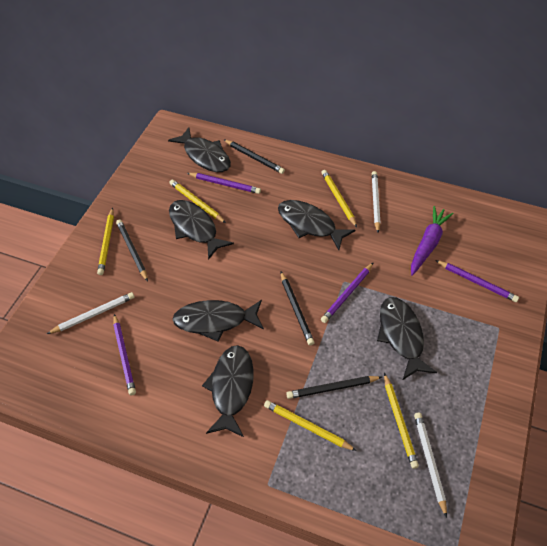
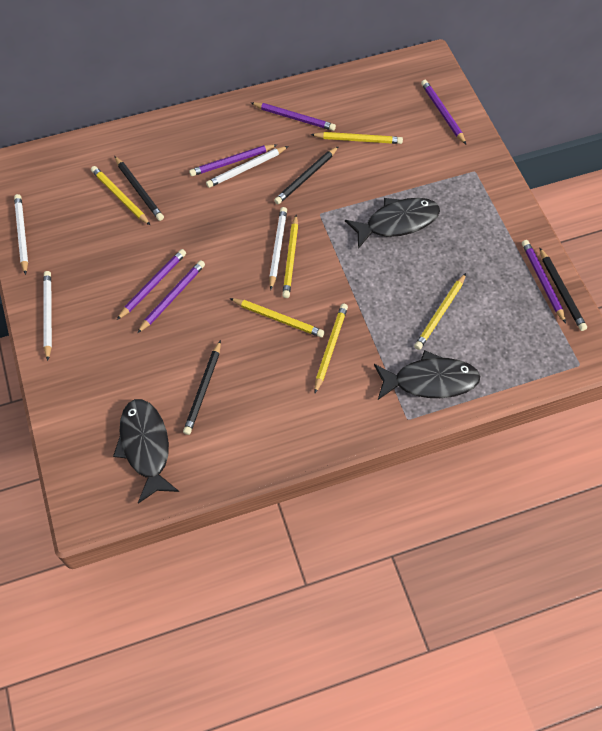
black fish: 6 -> 3
purple carrot: 1 -> 0
purple pencil: 4 -> 6
white pencil: 3 -> 4
yellow pencil: 5 -> 6

